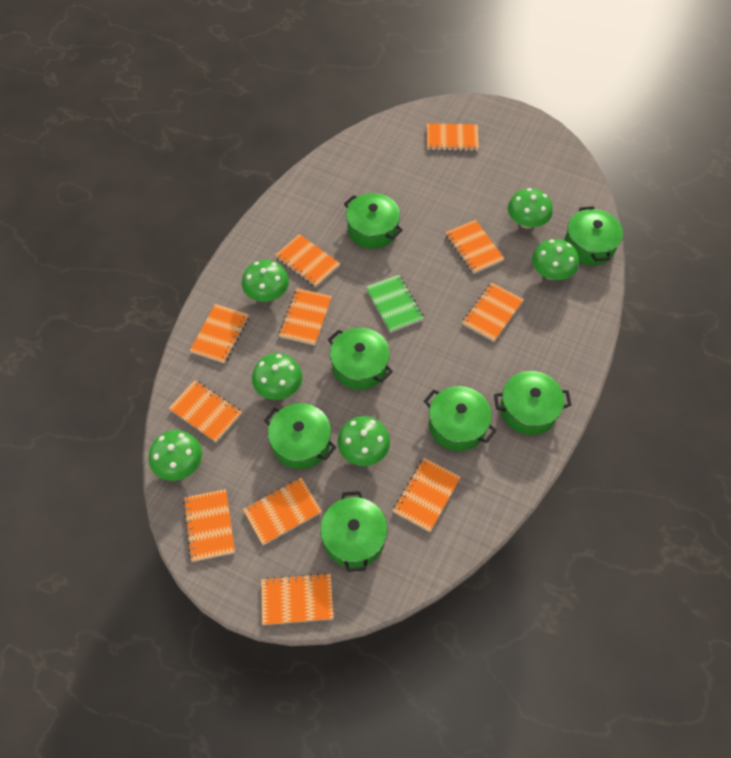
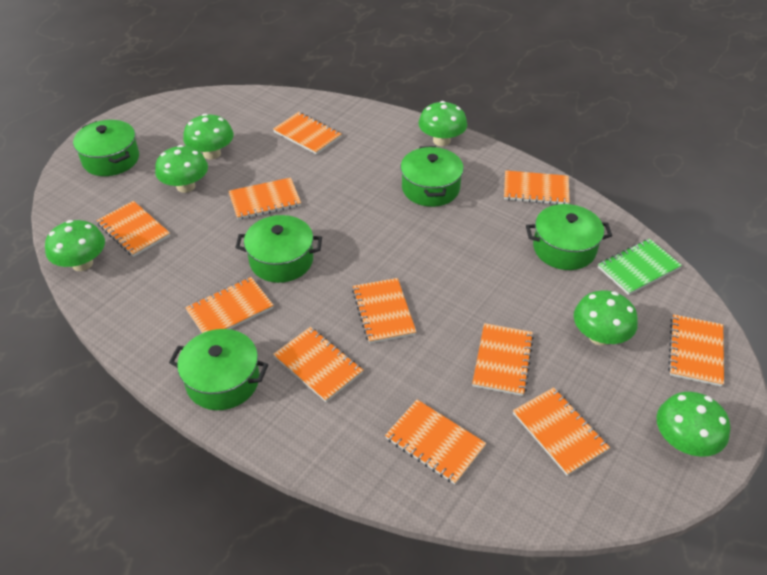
green pot: 7 -> 5

